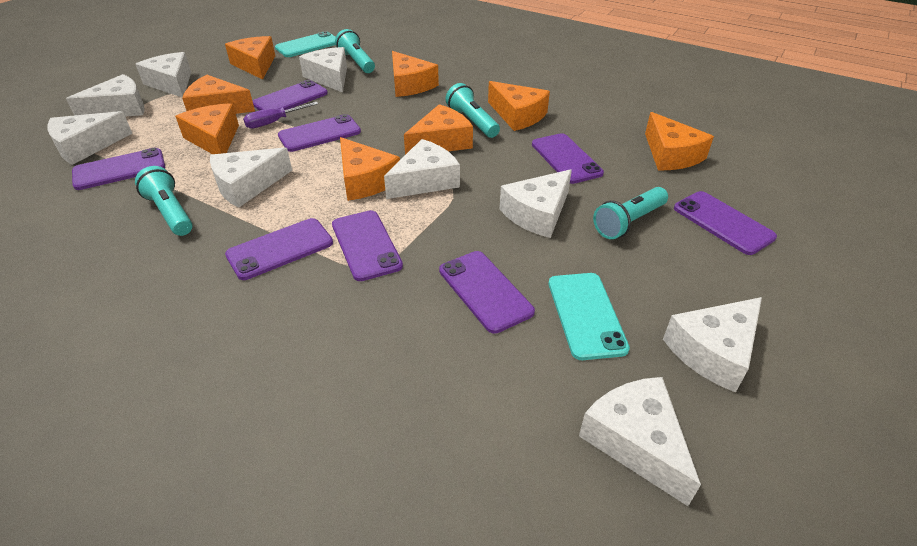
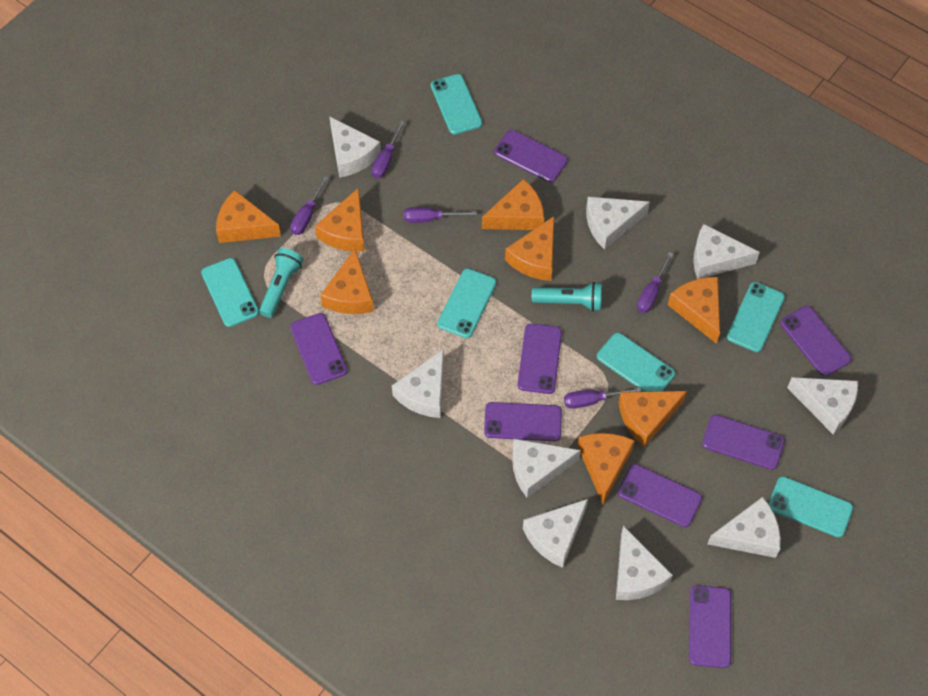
purple screwdriver: 1 -> 5
turquoise flashlight: 4 -> 2
turquoise phone: 2 -> 6

